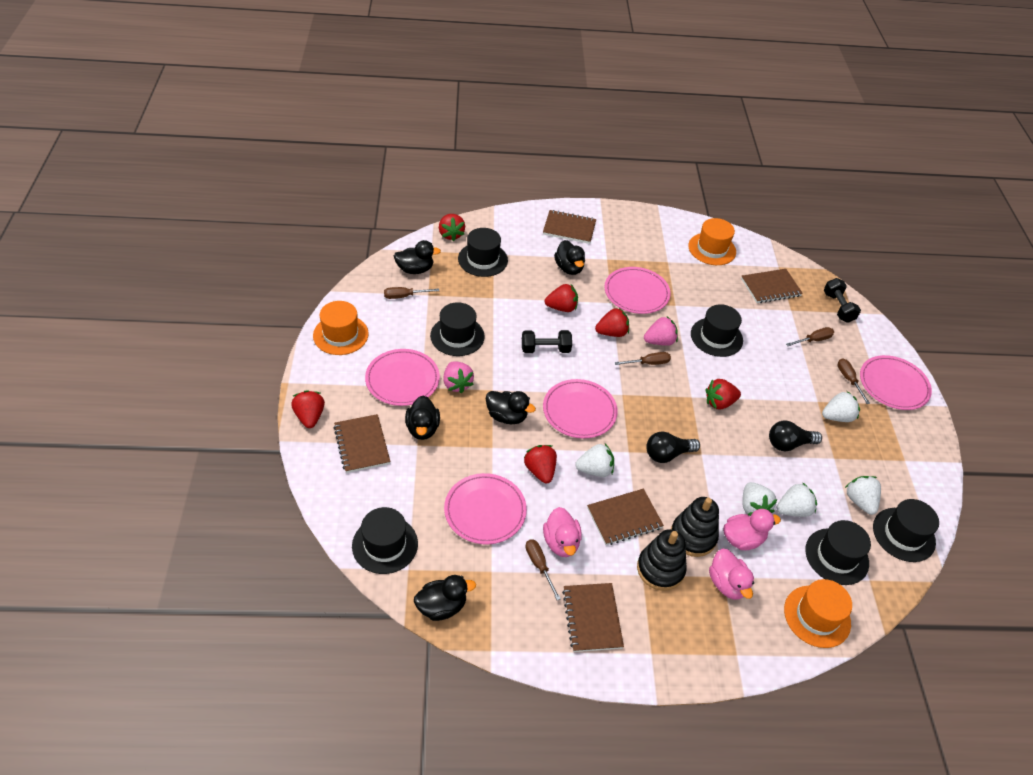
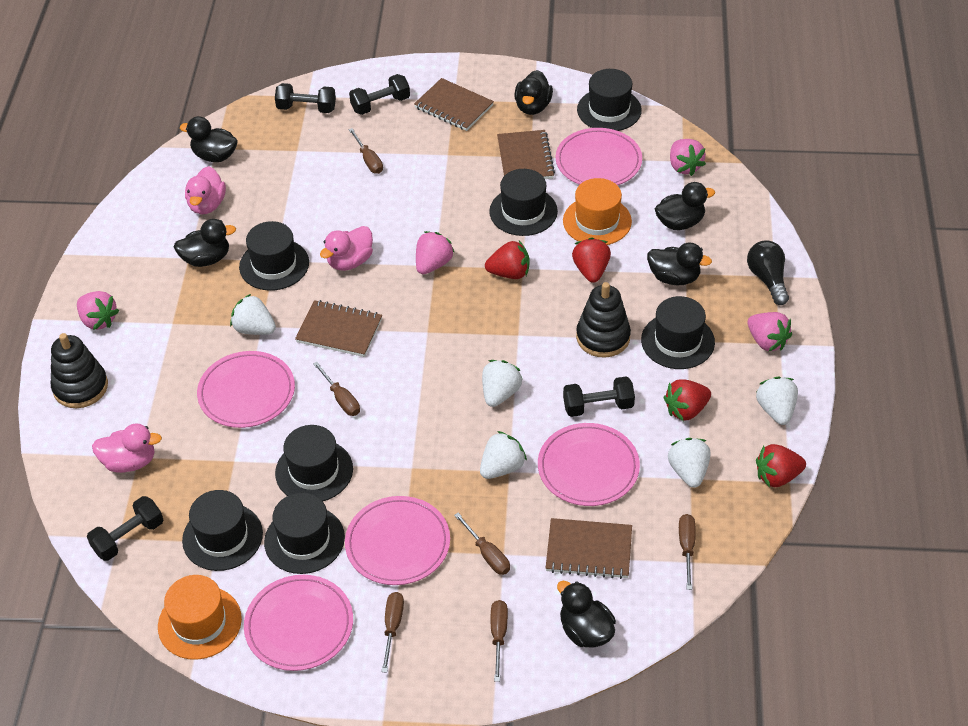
black duck: 5 -> 6
black dumbbell: 2 -> 4
black hat: 6 -> 7
black light bulb: 2 -> 1
brown notebook: 5 -> 4
brown screwdriver: 5 -> 6
orange hat: 3 -> 2
pink strawberry: 2 -> 4
red strawberry: 6 -> 4

